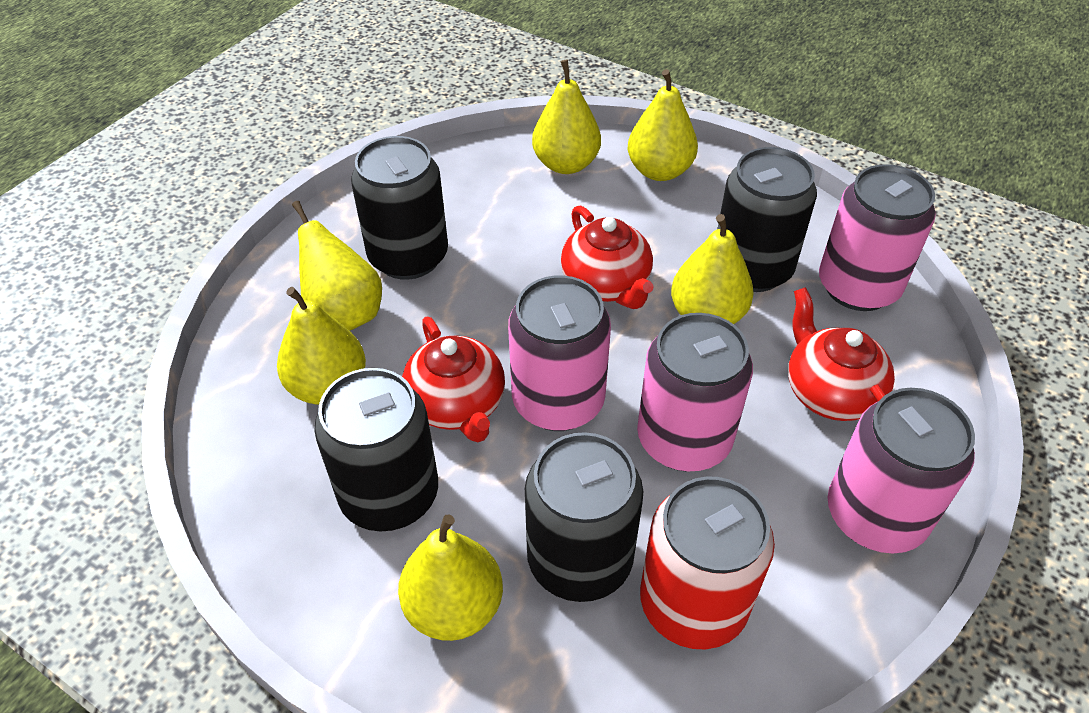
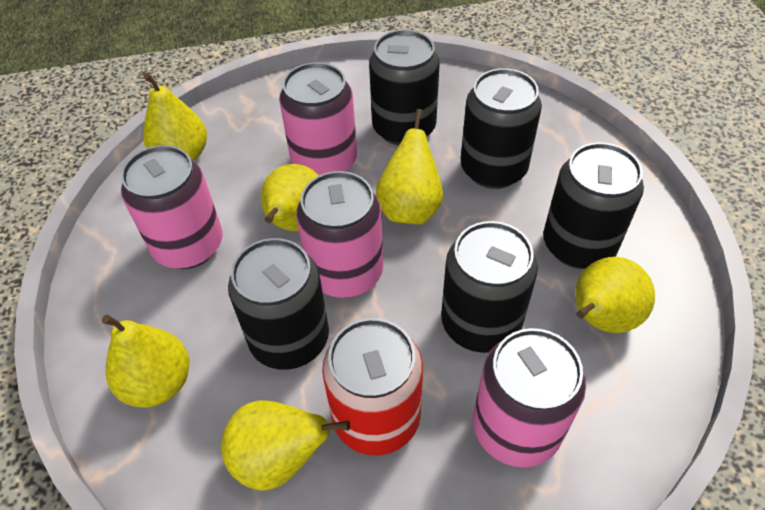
black can: 4 -> 5
red teapot: 3 -> 0

